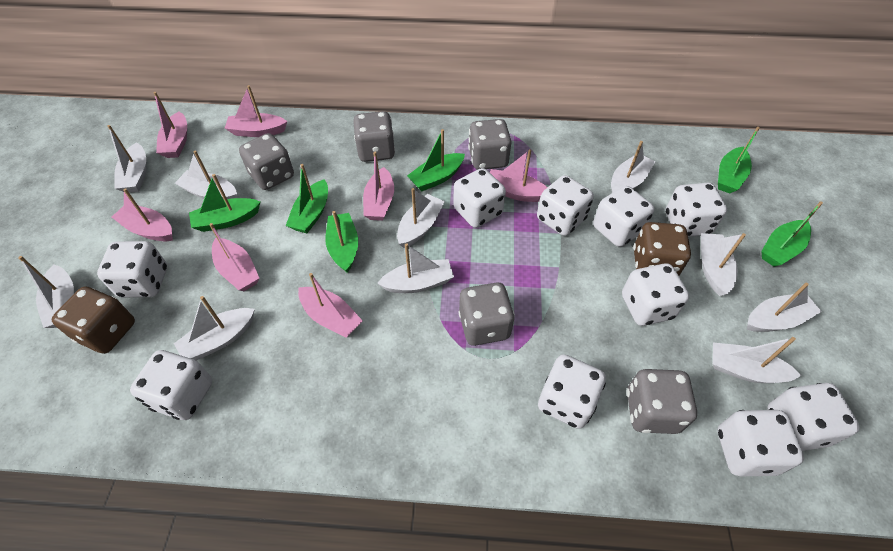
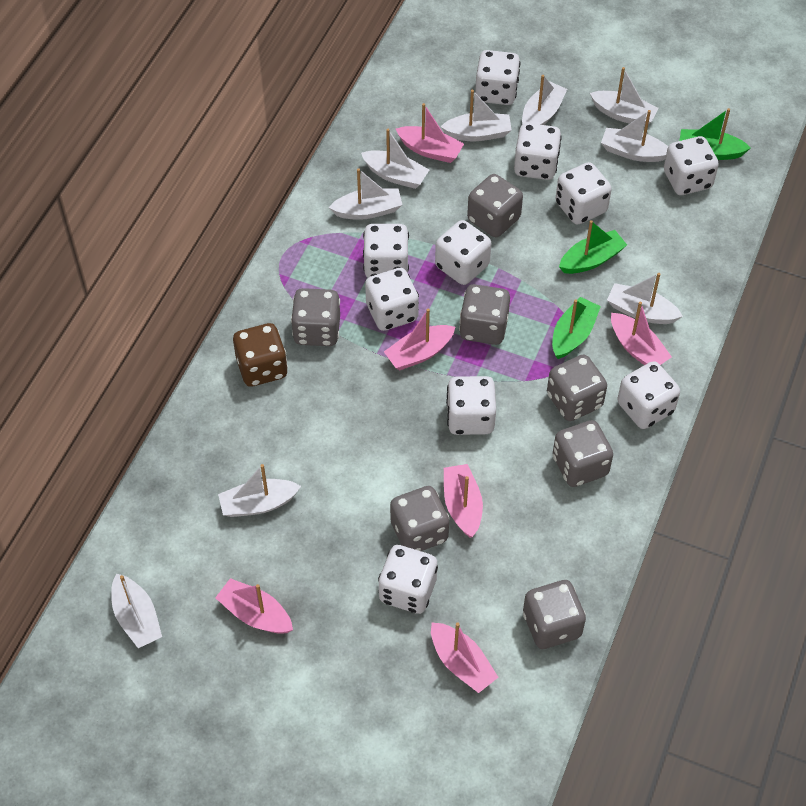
brown dice: 2 -> 1
green boat: 6 -> 3
grey dice: 5 -> 7
pink boat: 7 -> 6
white boat: 10 -> 9

